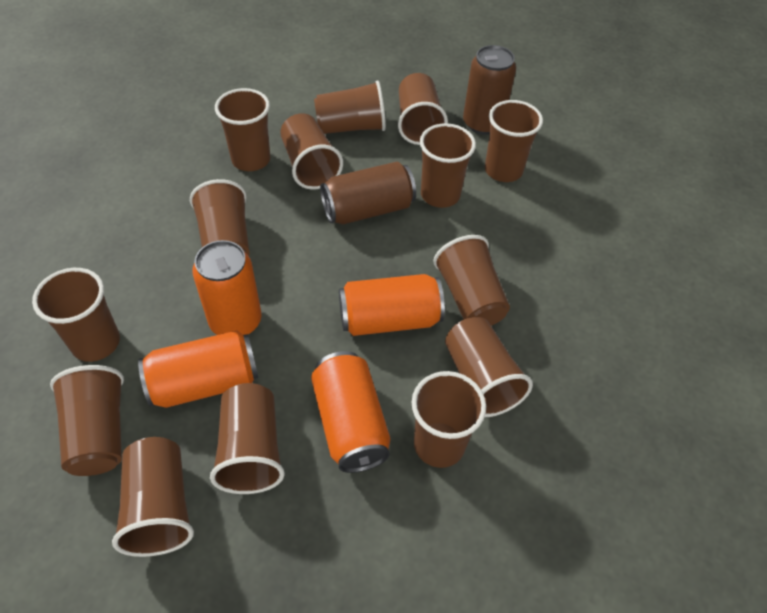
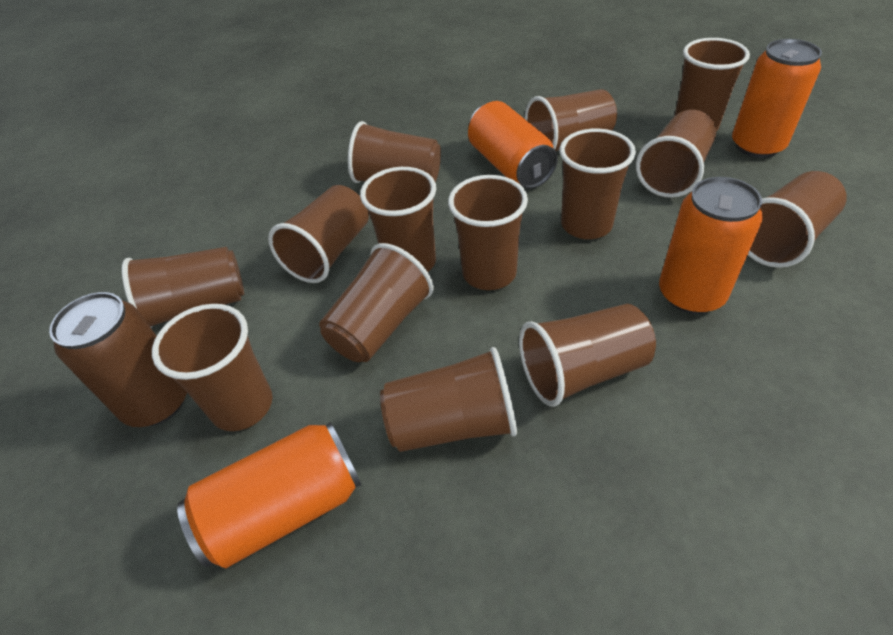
brown can: 2 -> 1

